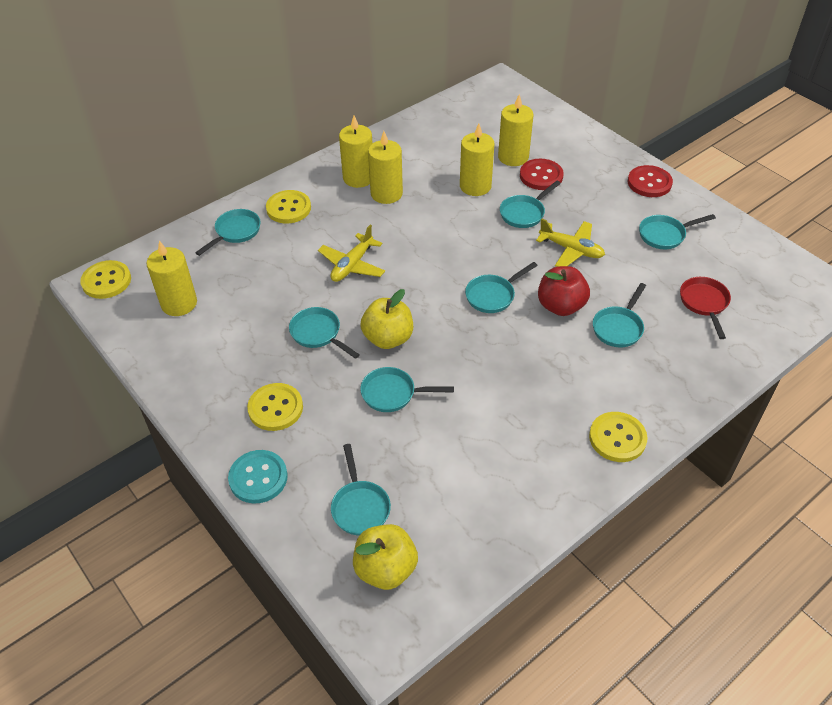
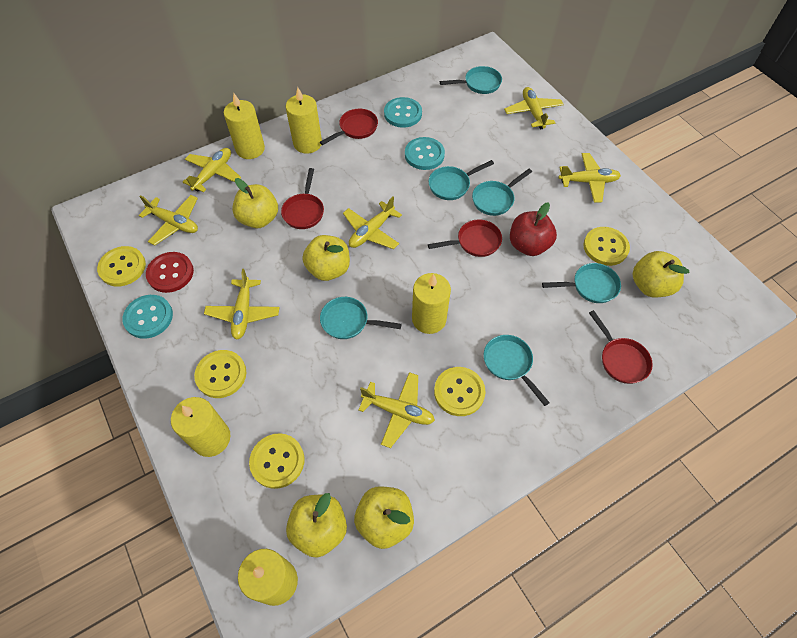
red button: 2 -> 1
red pan: 1 -> 4
turquoise button: 1 -> 3
turquoise pan: 8 -> 6
yellow apple: 2 -> 5
yellow button: 4 -> 5
yellow plane: 2 -> 7

